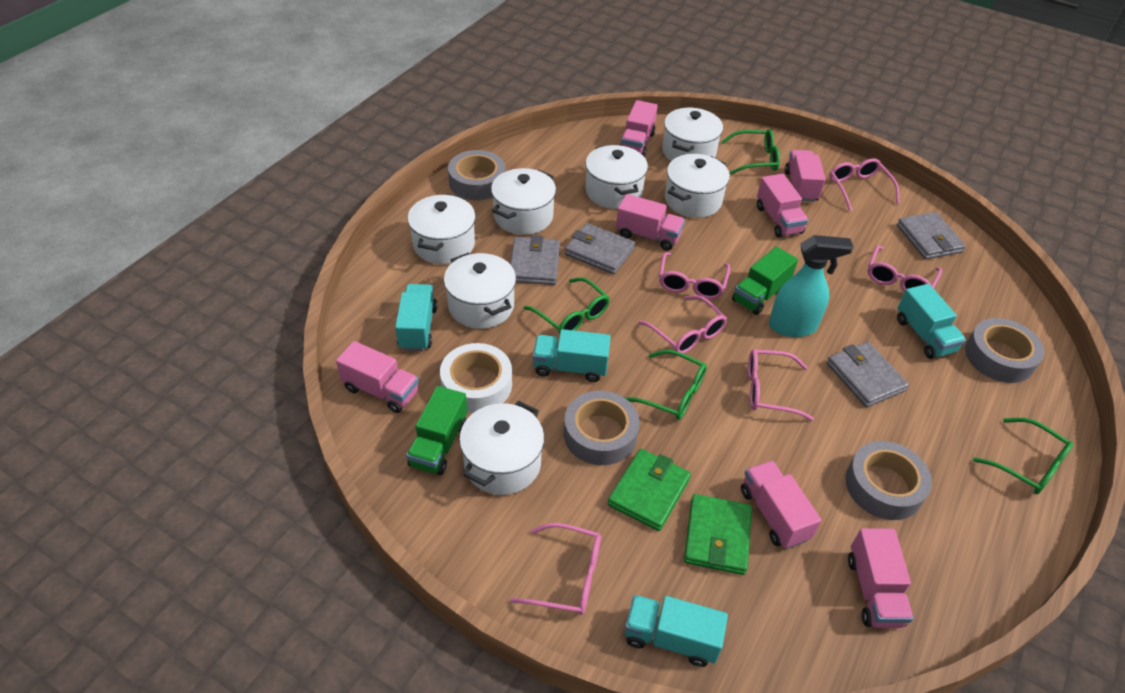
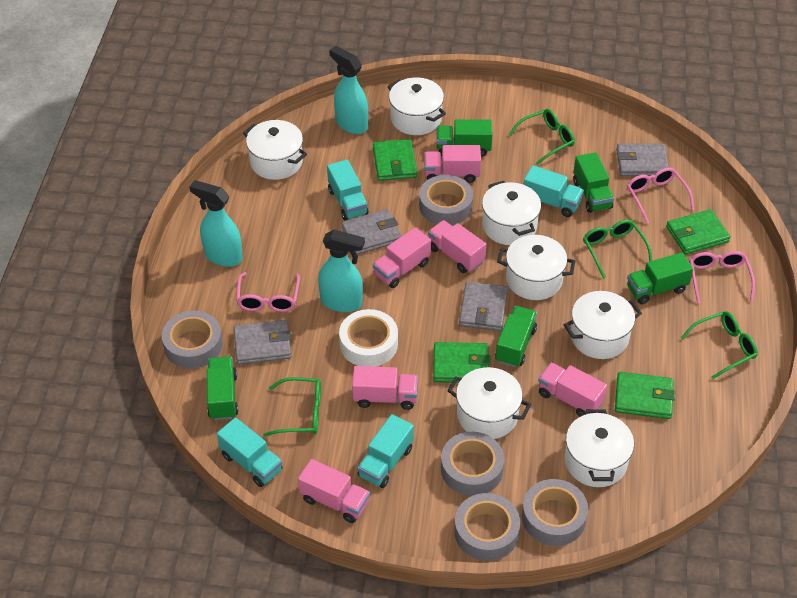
green truck: 2 -> 5
green wallet: 2 -> 4
grey tape: 4 -> 5
pink glasses: 6 -> 3
pink truck: 7 -> 6
turquoise spray bottle: 1 -> 3

